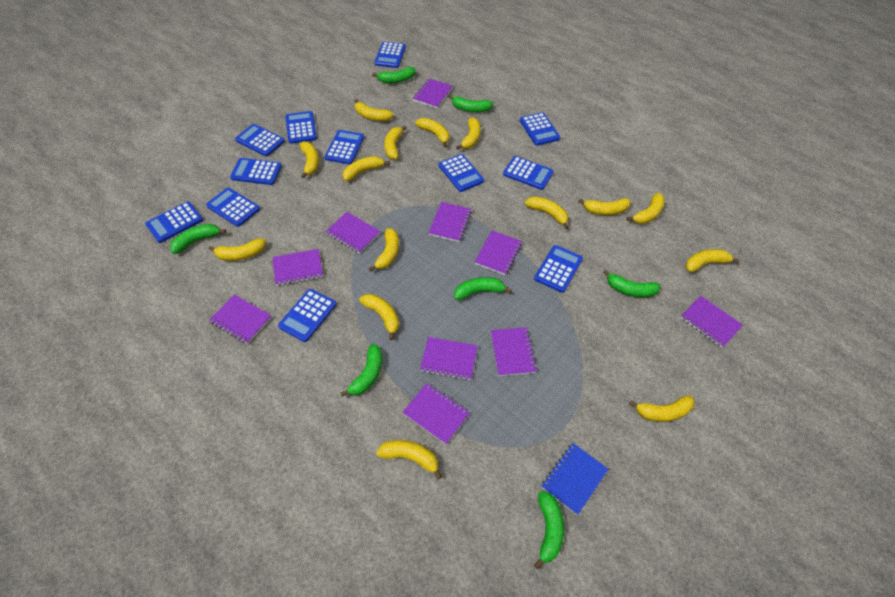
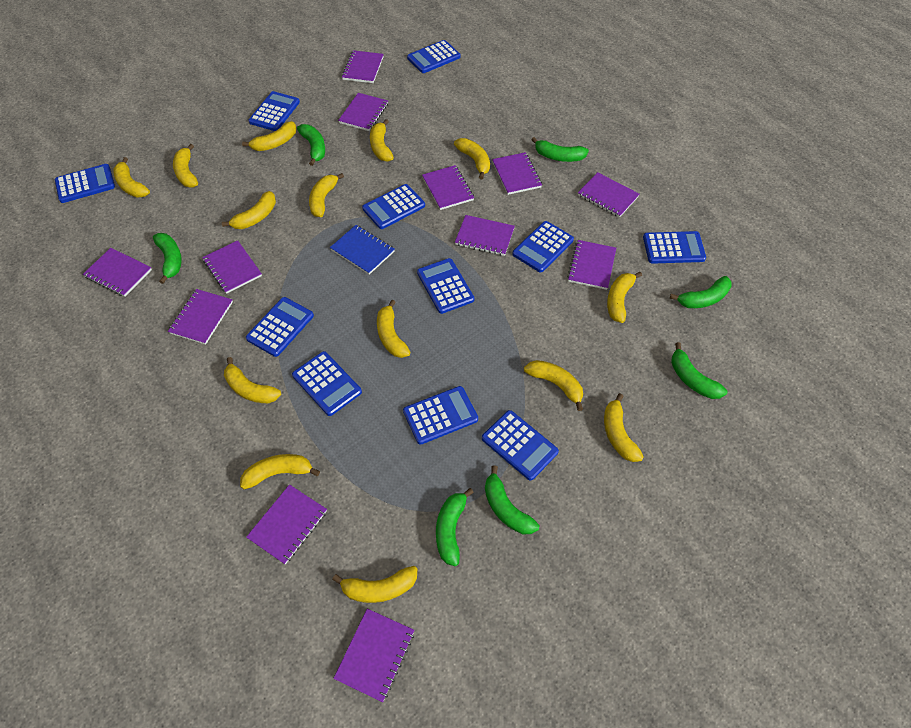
blue calculator: 12 -> 11
purple notebook: 10 -> 12
yellow banana: 15 -> 14

